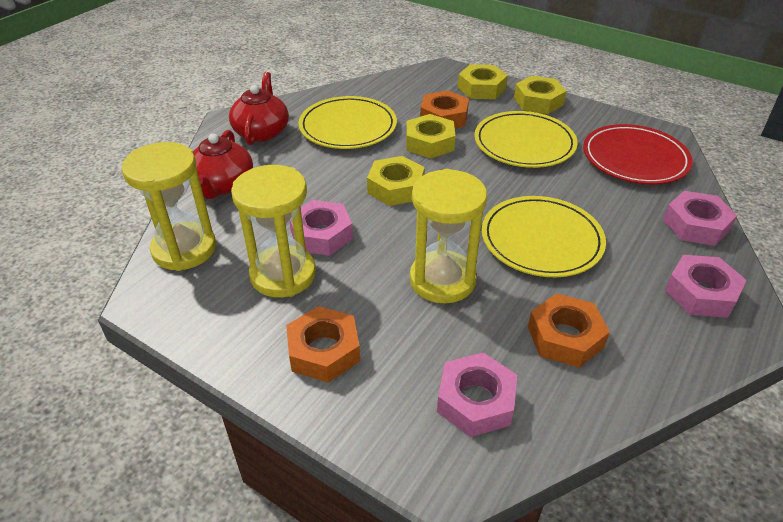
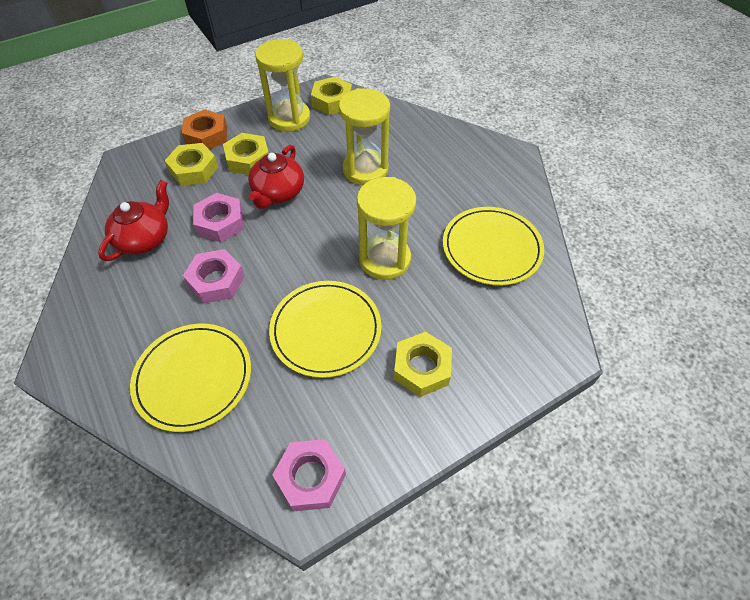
orange nut: 3 -> 1
pink nut: 4 -> 3
red plate: 1 -> 0

